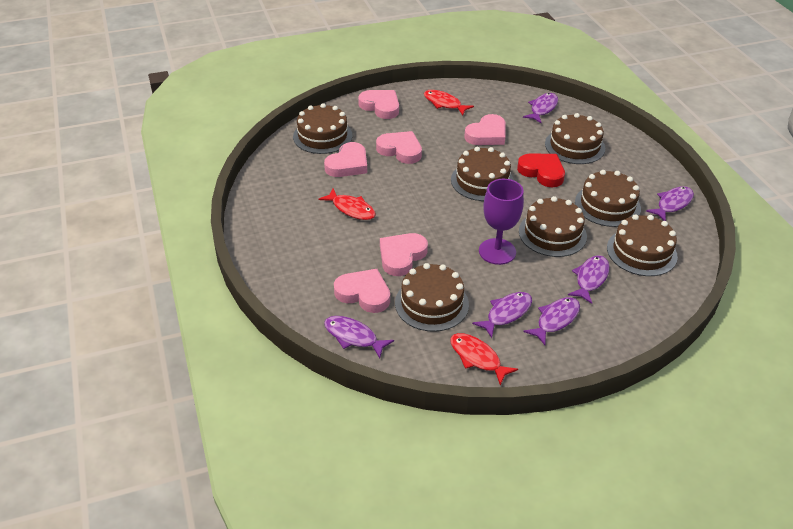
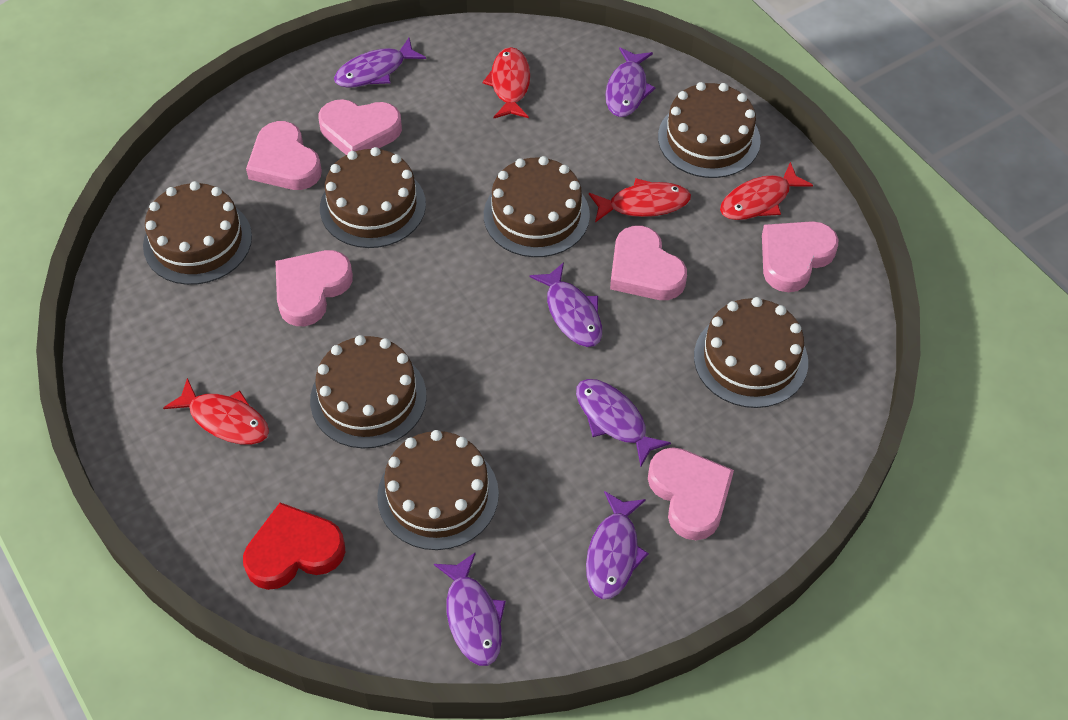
purple goblet: 1 -> 0
red fish: 3 -> 4

